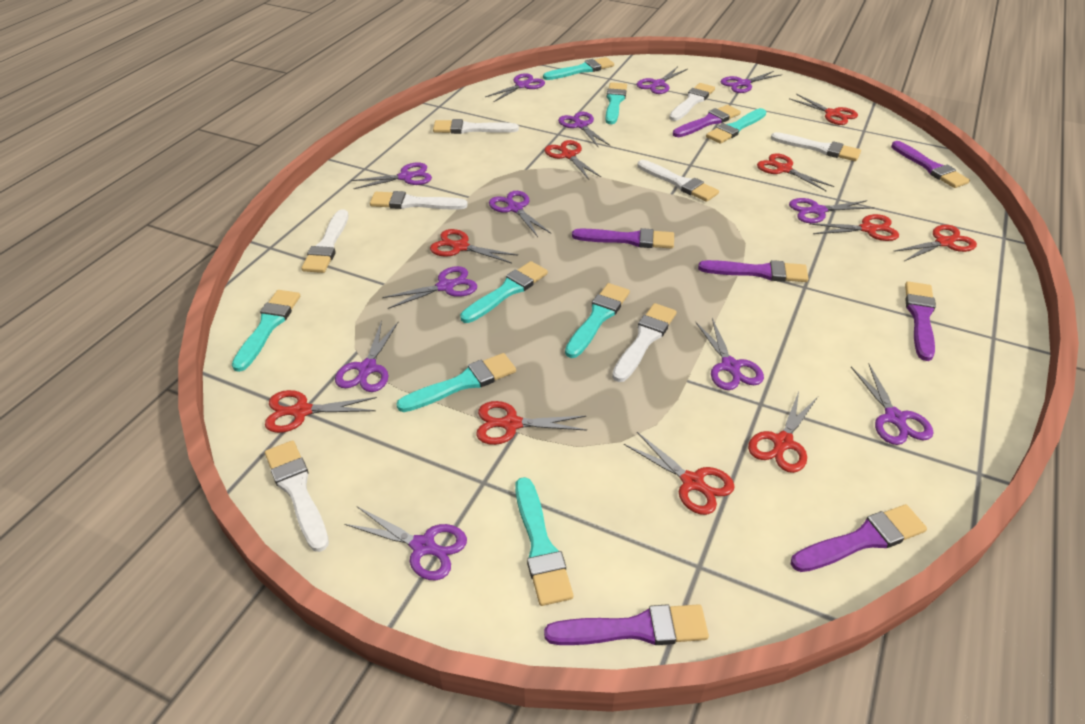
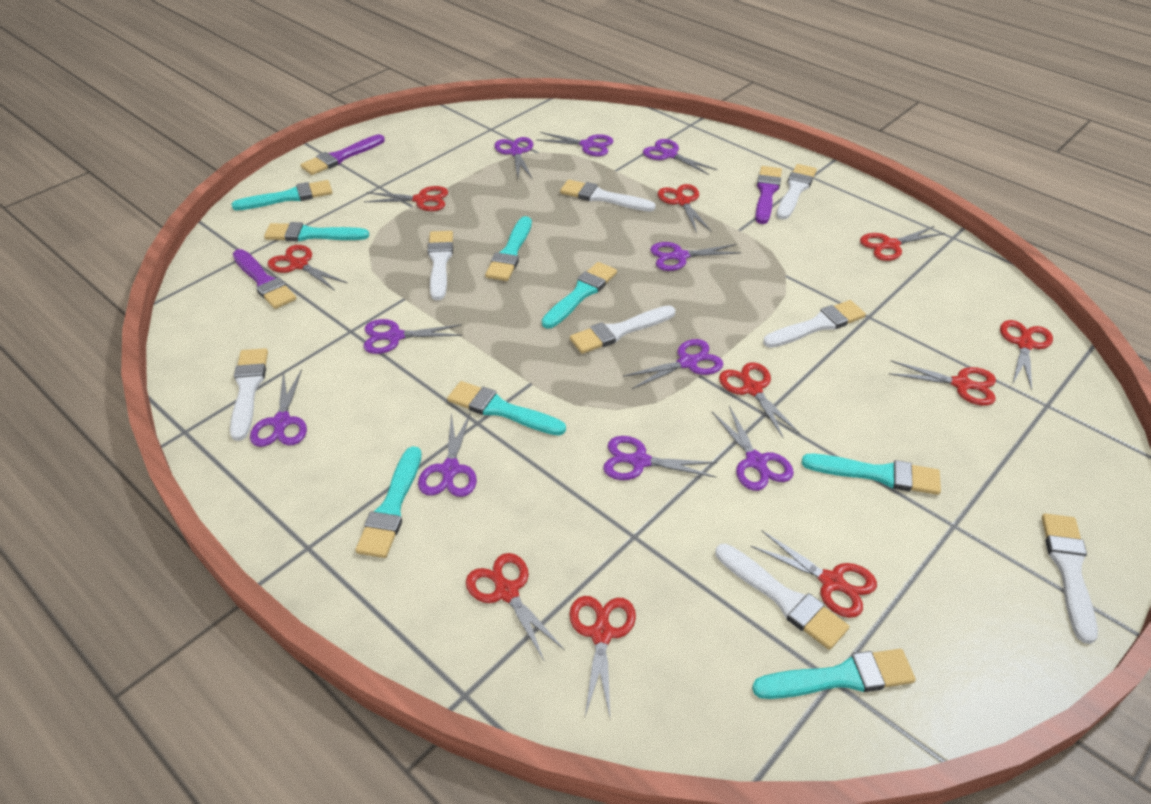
purple brush: 7 -> 3
purple scissors: 12 -> 10

